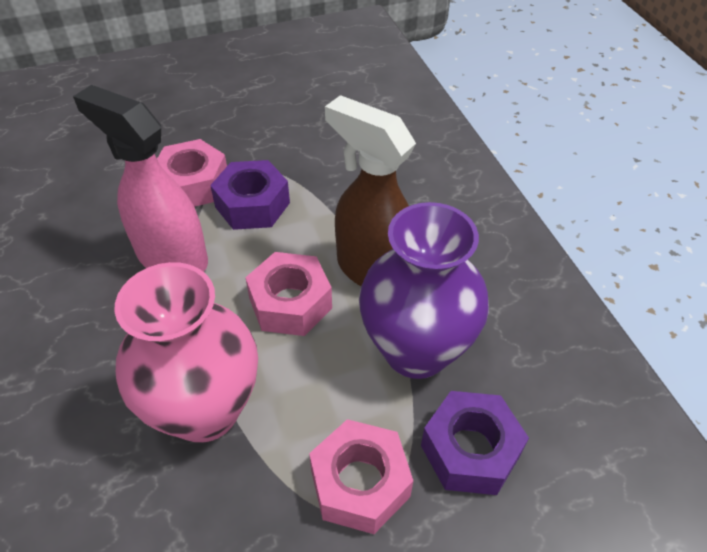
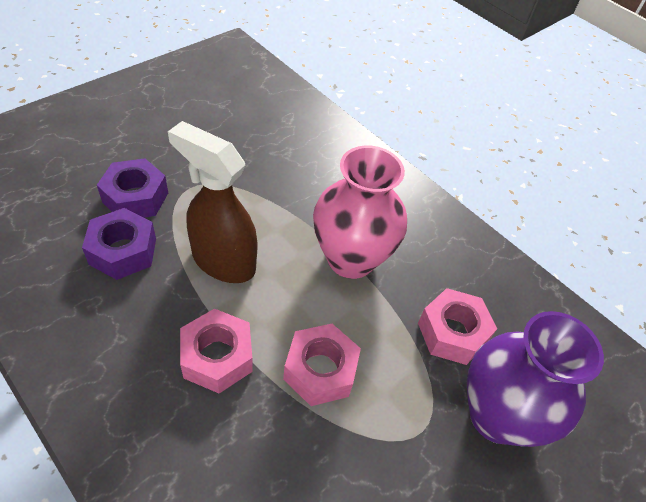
pink spray bottle: 1 -> 0

